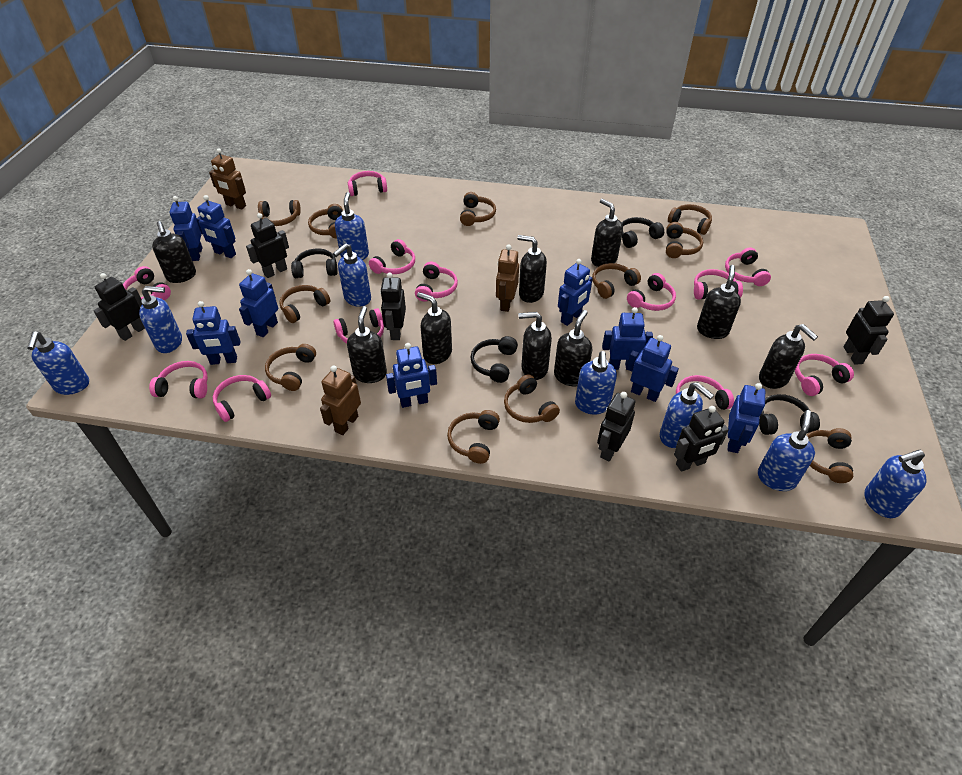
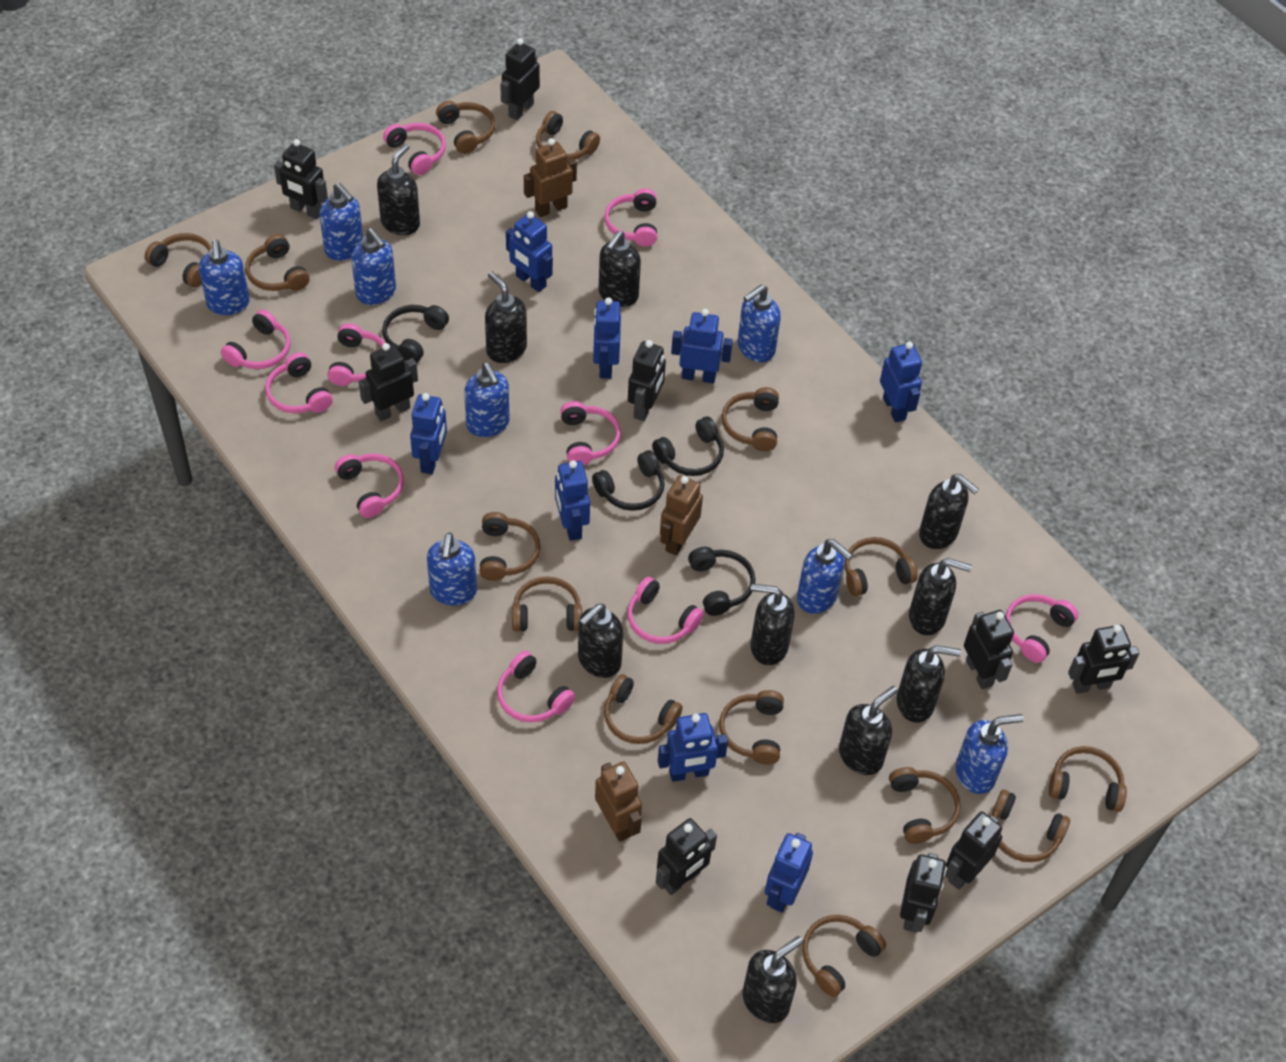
black robot: 6 -> 9
black soap dispenser: 9 -> 10
blue robot: 9 -> 8
brown headphones: 11 -> 14
pink headphones: 12 -> 10

